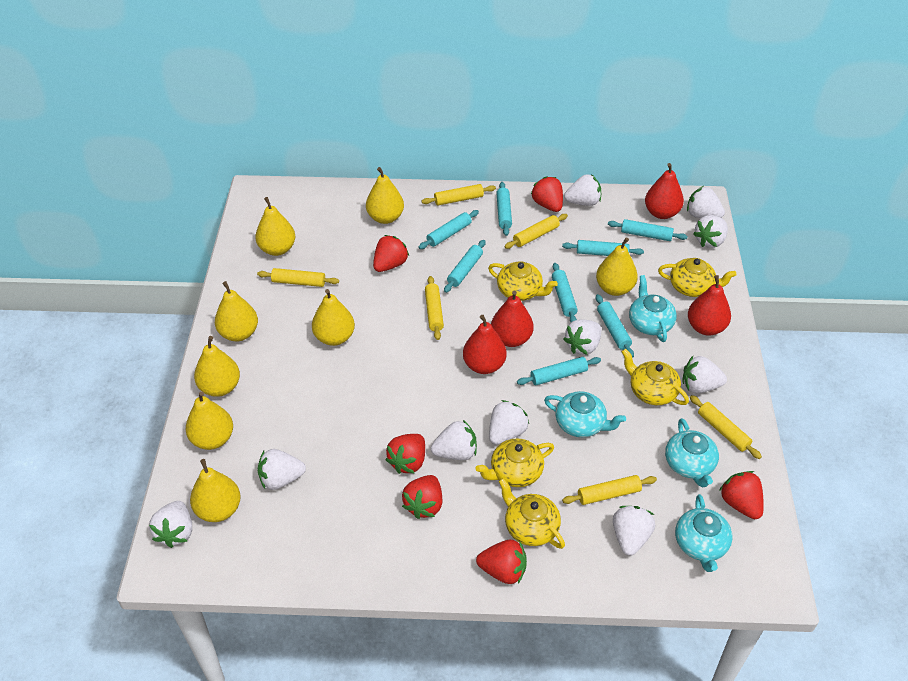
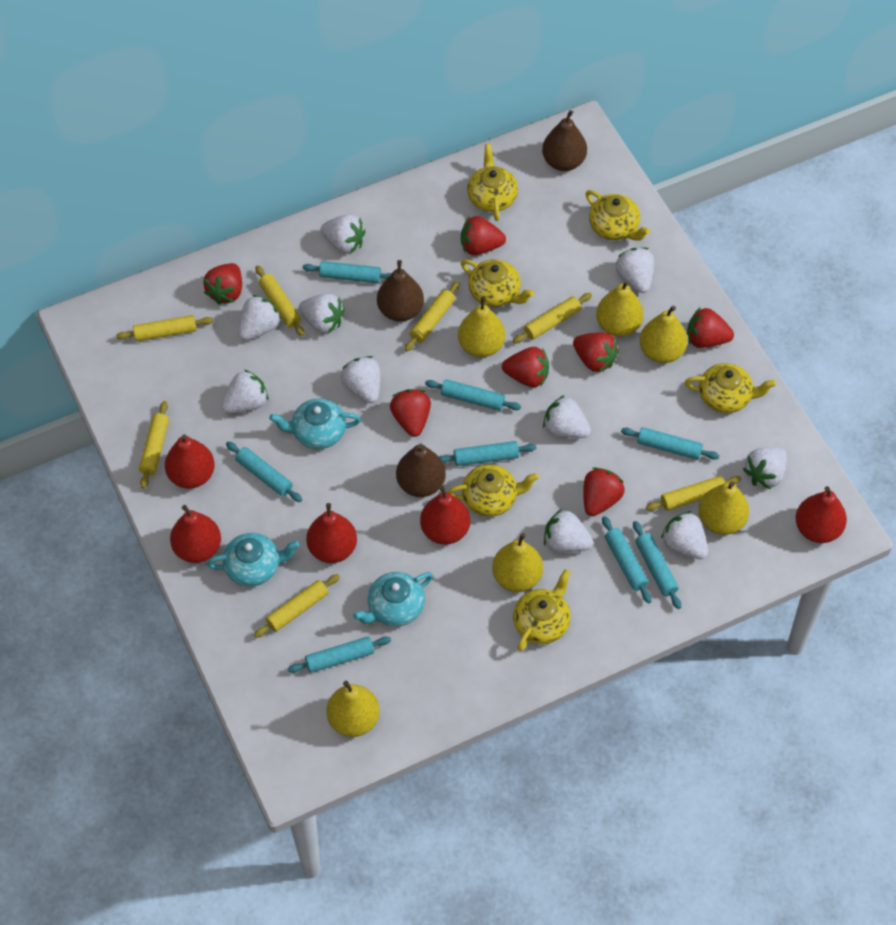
brown pear: 0 -> 3
red pear: 4 -> 5
red strawberry: 6 -> 7
turquoise teapot: 4 -> 3
yellow pear: 8 -> 6
yellow rolling pin: 6 -> 7
yellow teapot: 5 -> 6

